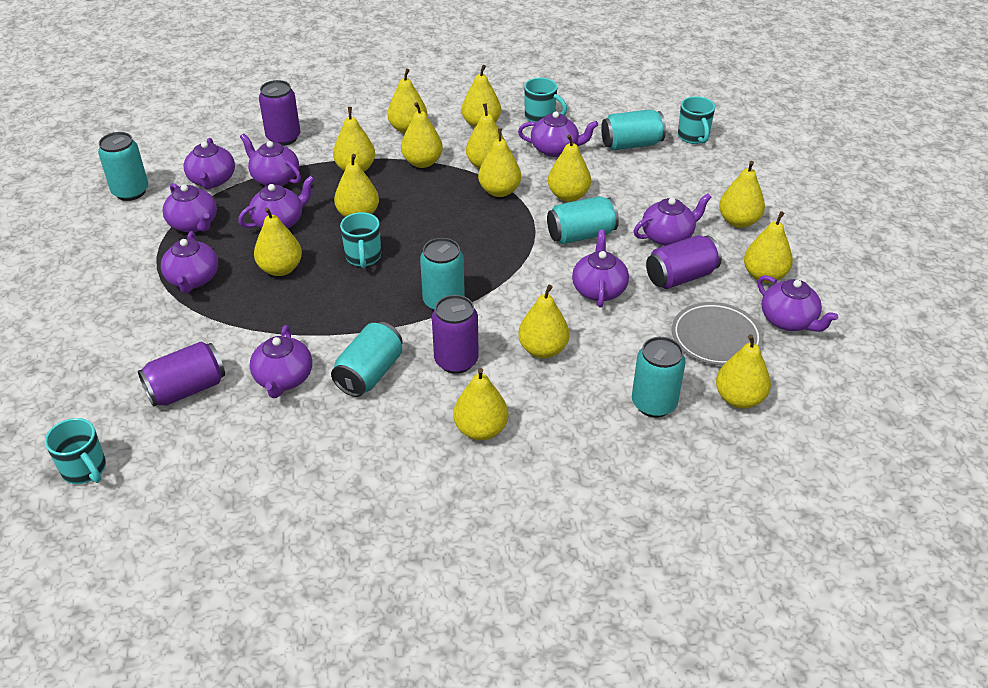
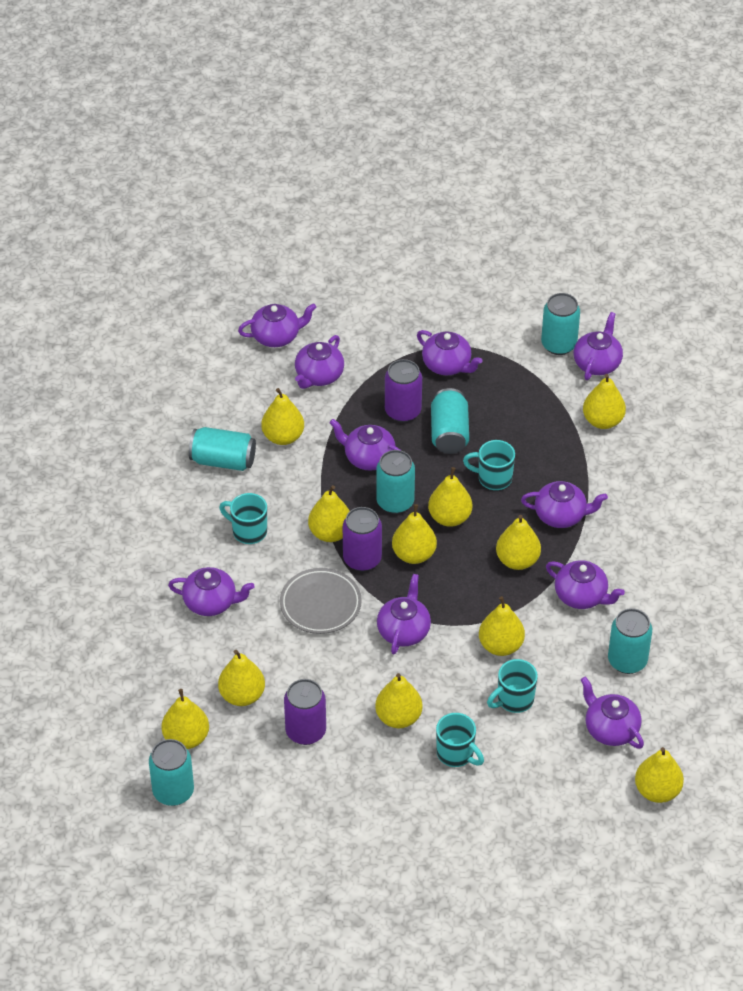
purple can: 4 -> 3
yellow pear: 14 -> 11

